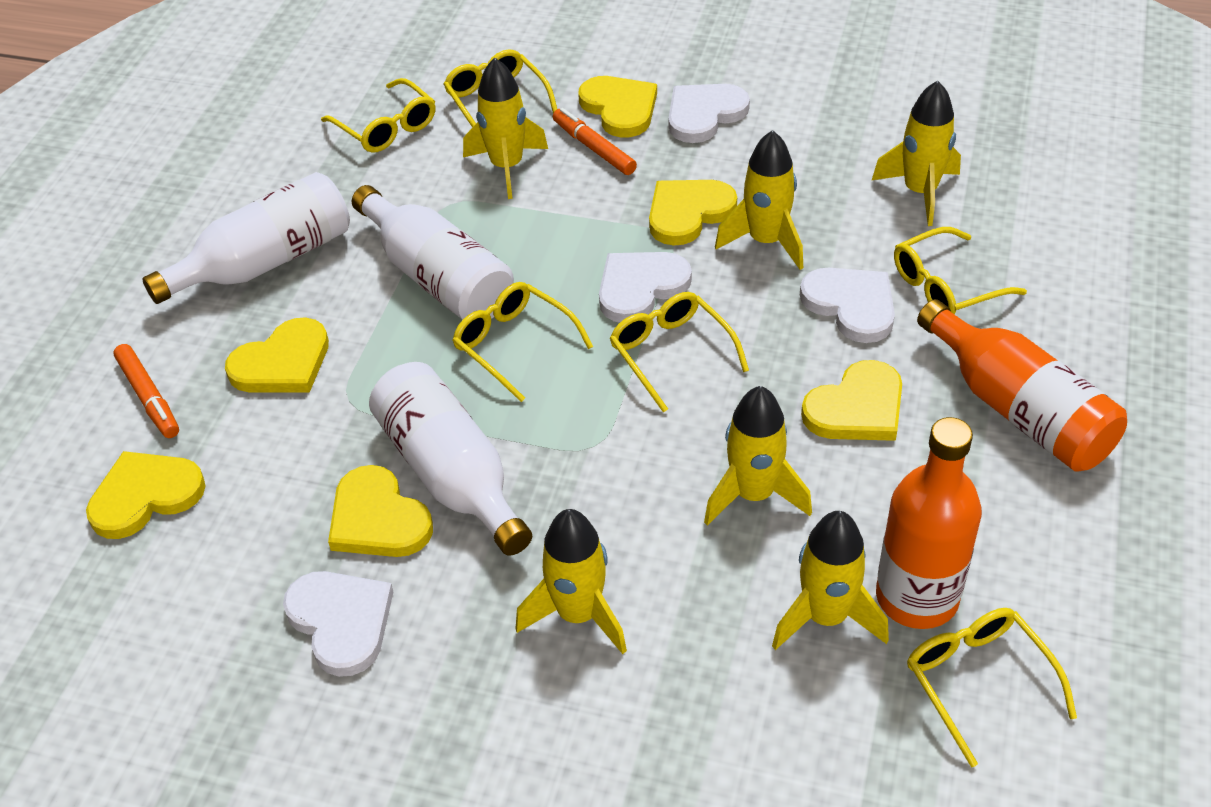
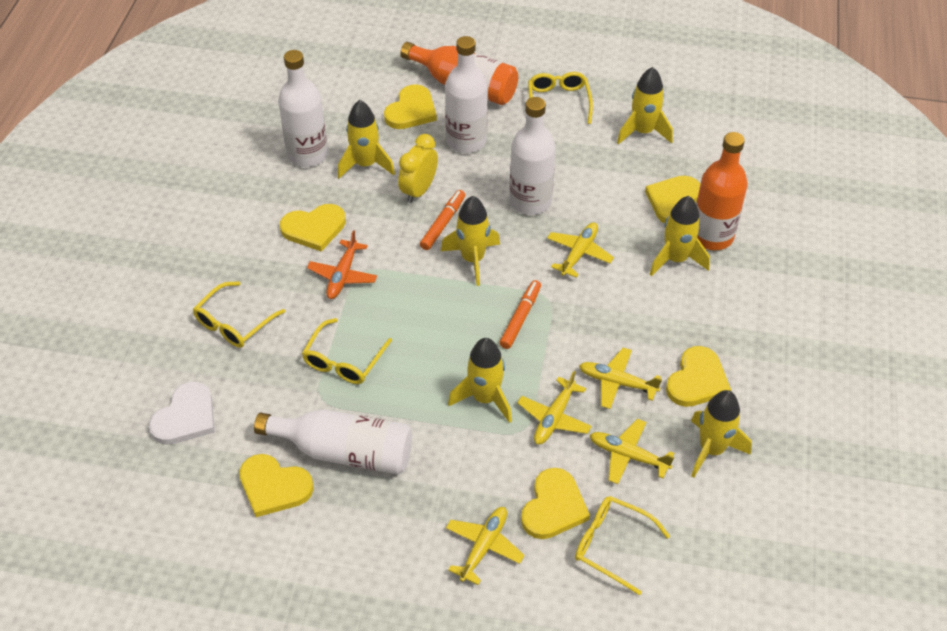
orange plane: 0 -> 1
white bottle: 3 -> 4
white heart: 4 -> 1
yellow clock: 0 -> 1
yellow glasses: 6 -> 4
yellow plane: 0 -> 5

